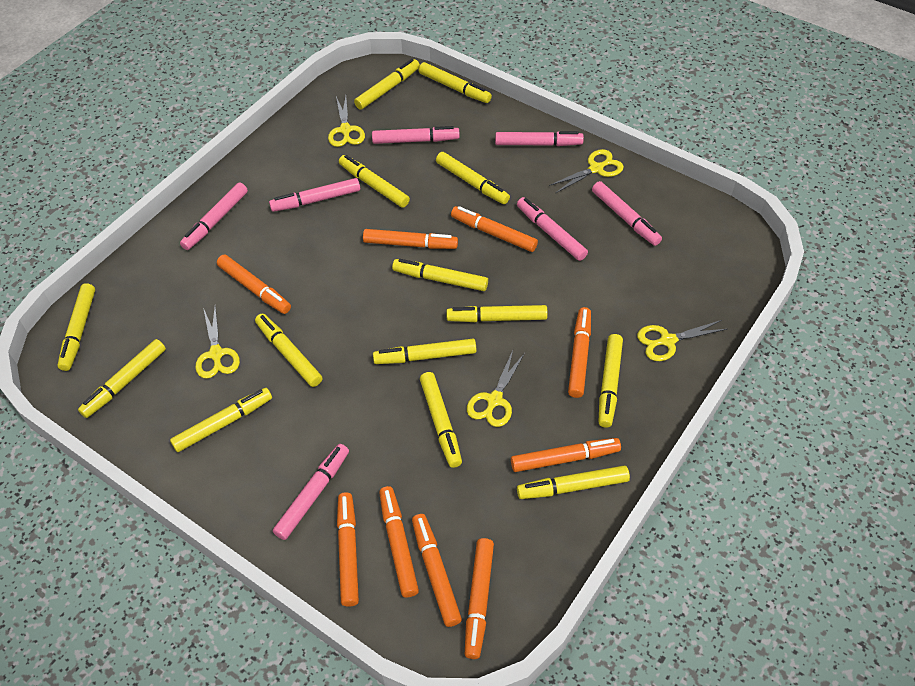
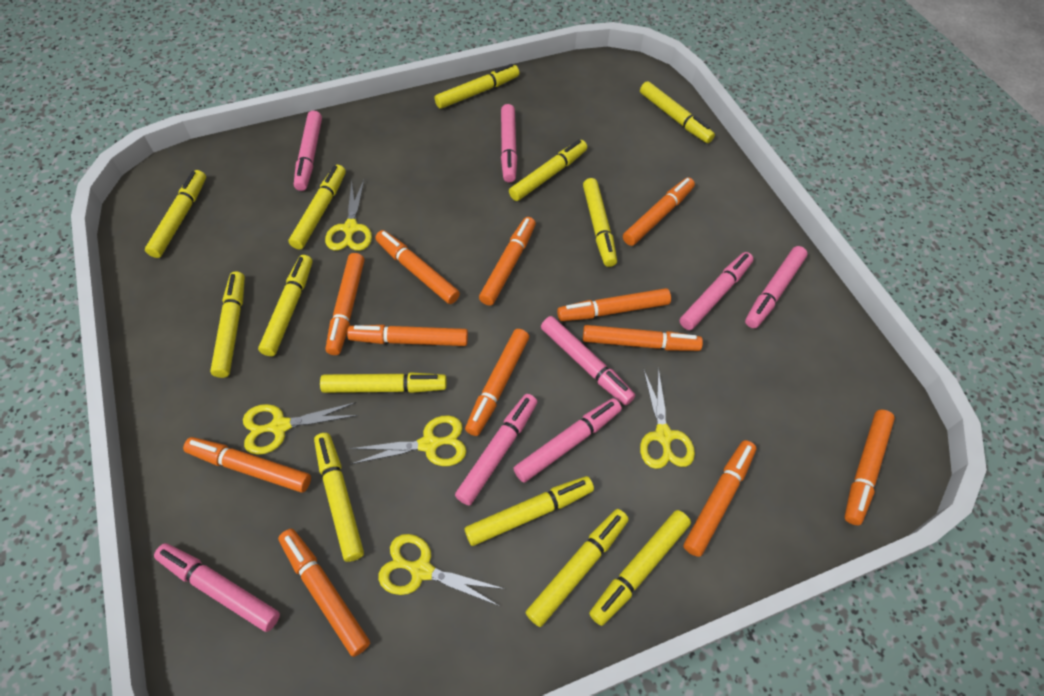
orange marker: 9 -> 12
pink marker: 7 -> 8
yellow marker: 14 -> 13

